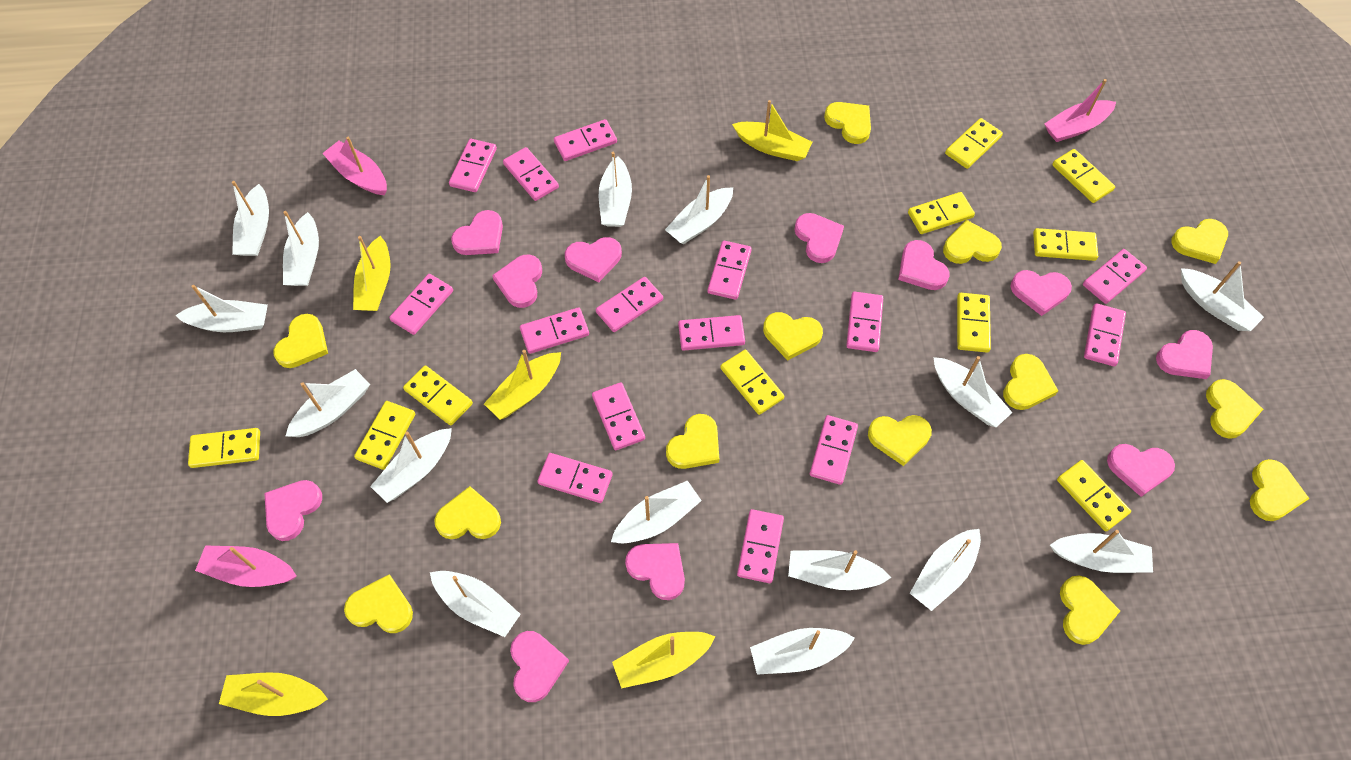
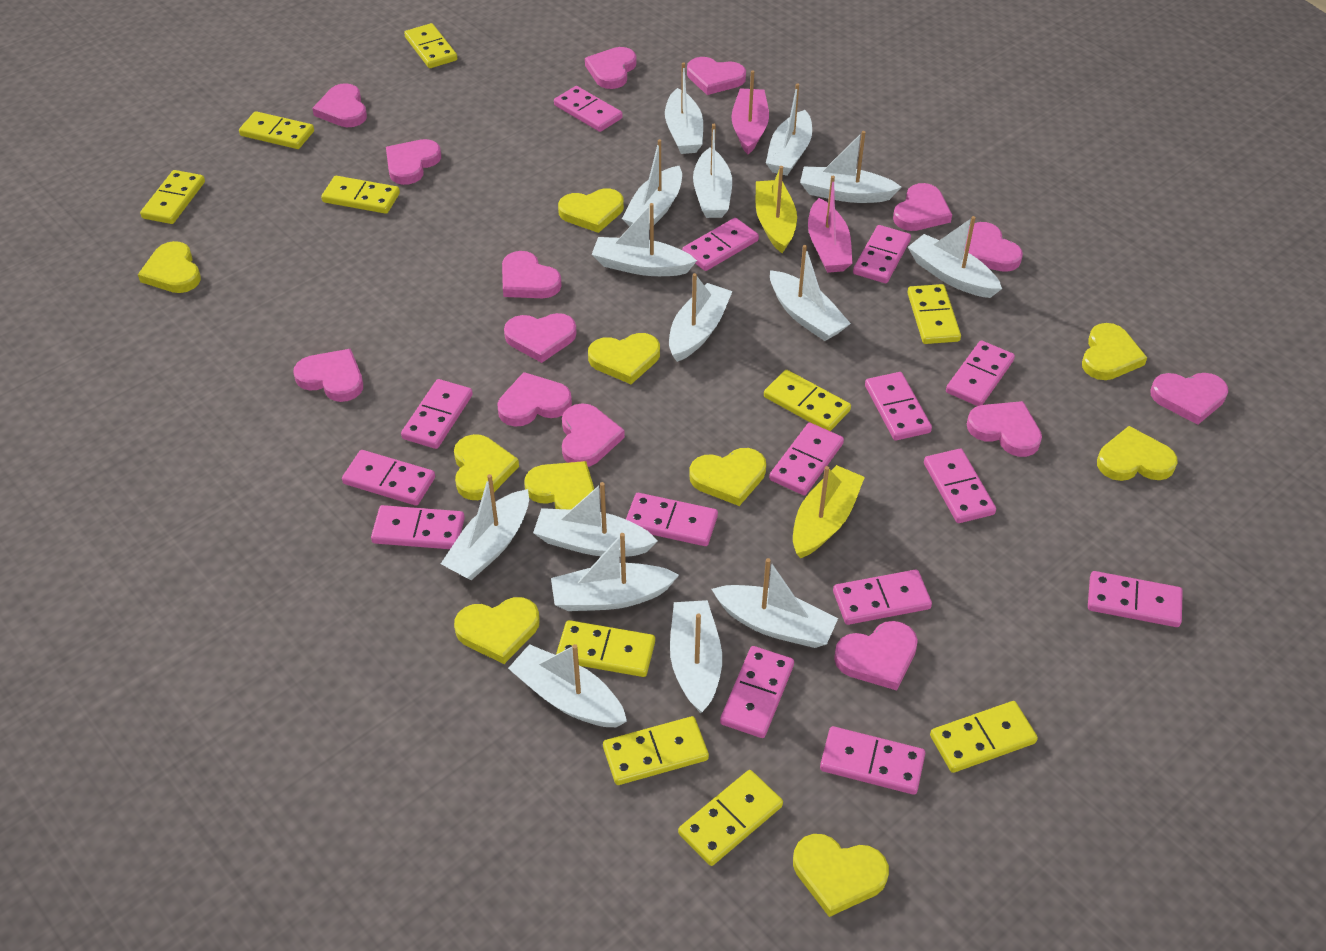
pink boat: 3 -> 2
pink heart: 11 -> 14
yellow boat: 5 -> 2
yellow heart: 13 -> 10

